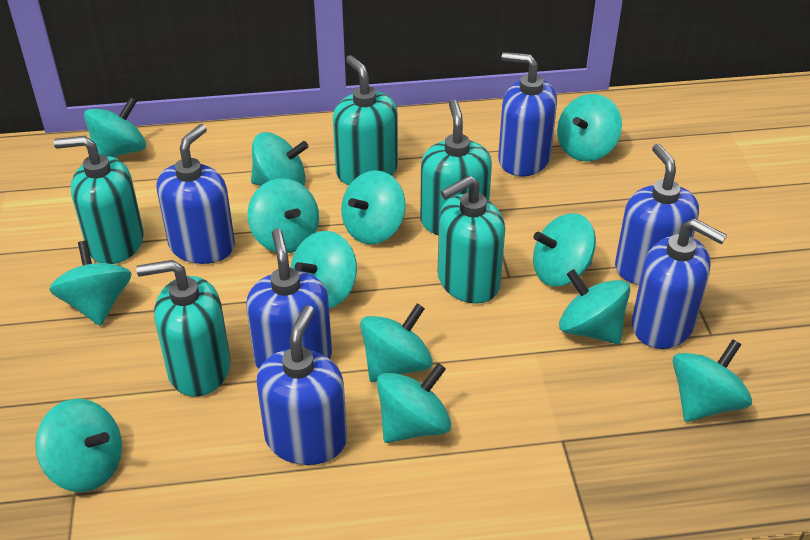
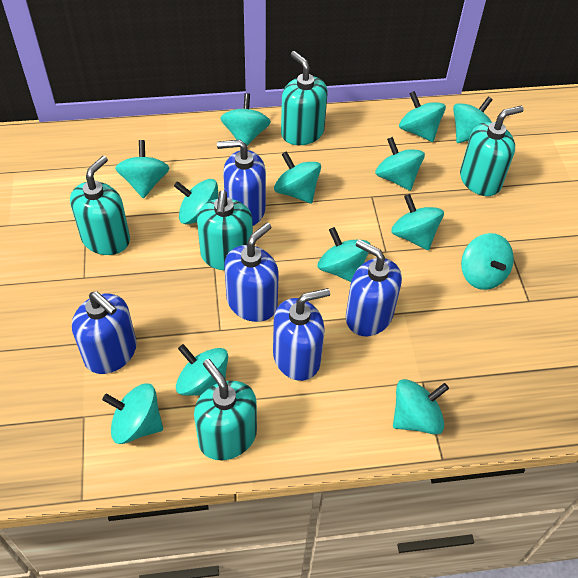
blue soap dispenser: 6 -> 5

